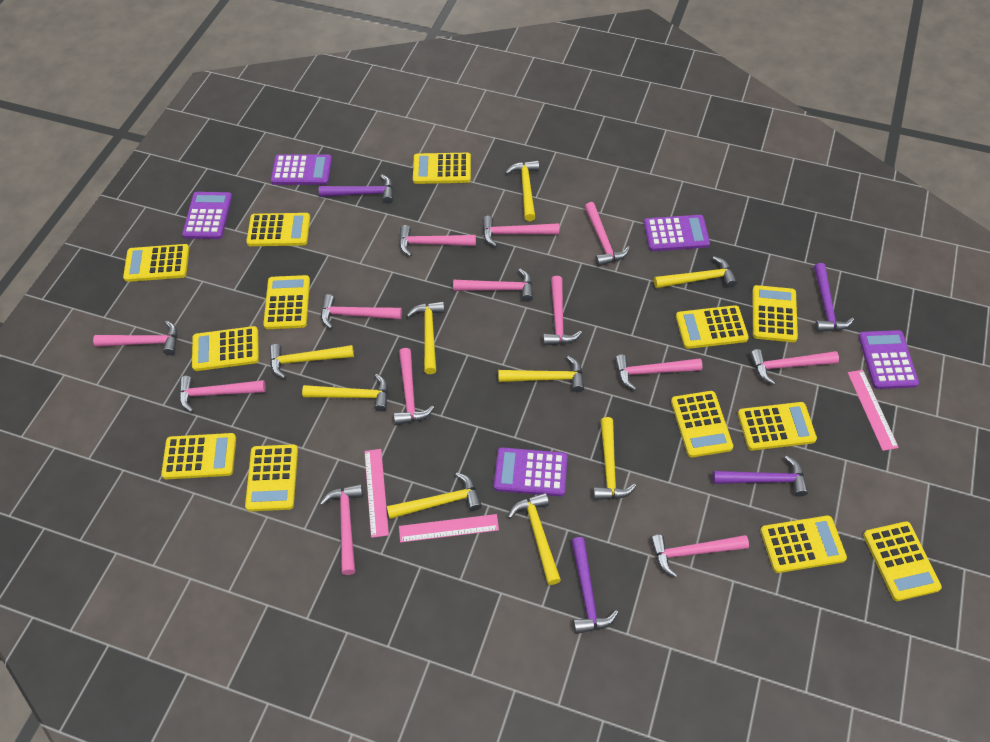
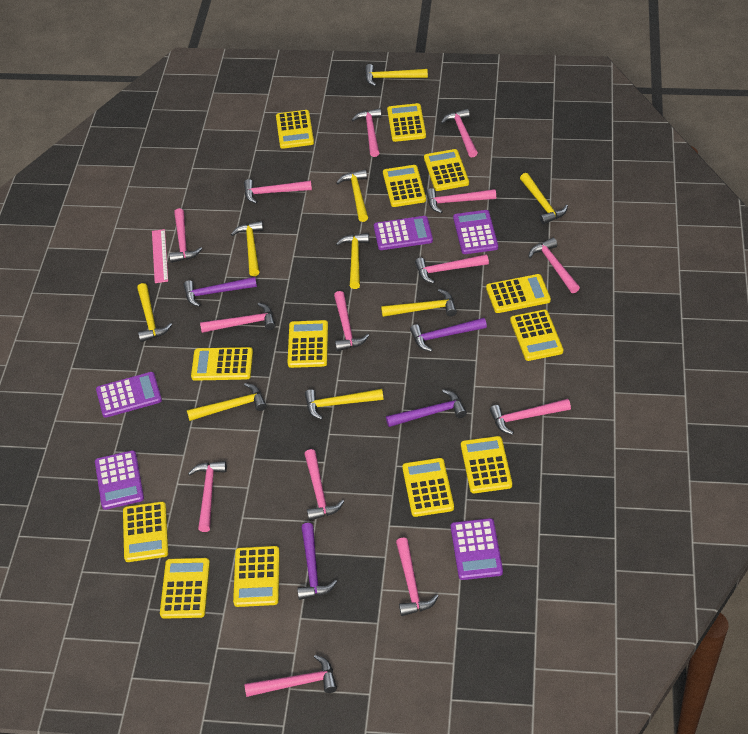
pink hammer: 13 -> 14
pink ruler: 3 -> 1

